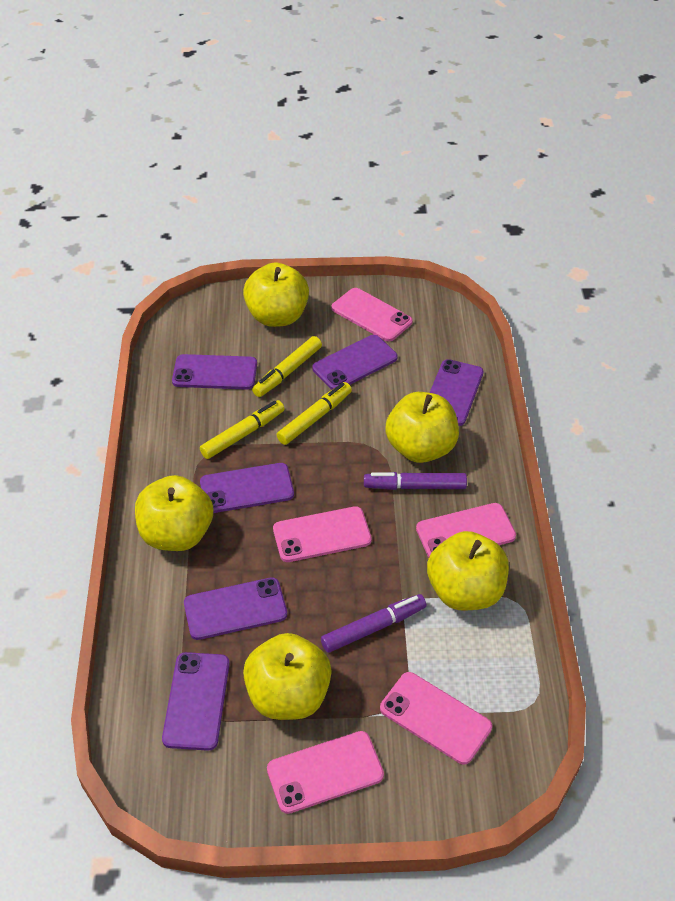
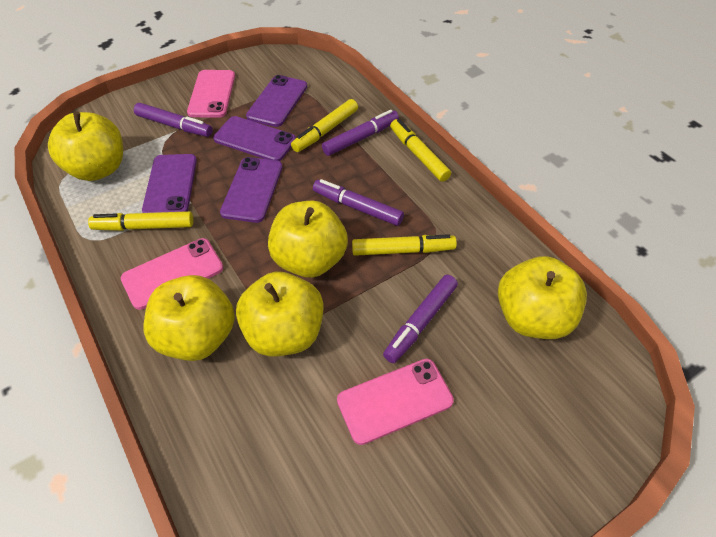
pink phone: 5 -> 3
purple marker: 2 -> 4
purple phone: 6 -> 4
yellow marker: 3 -> 4

